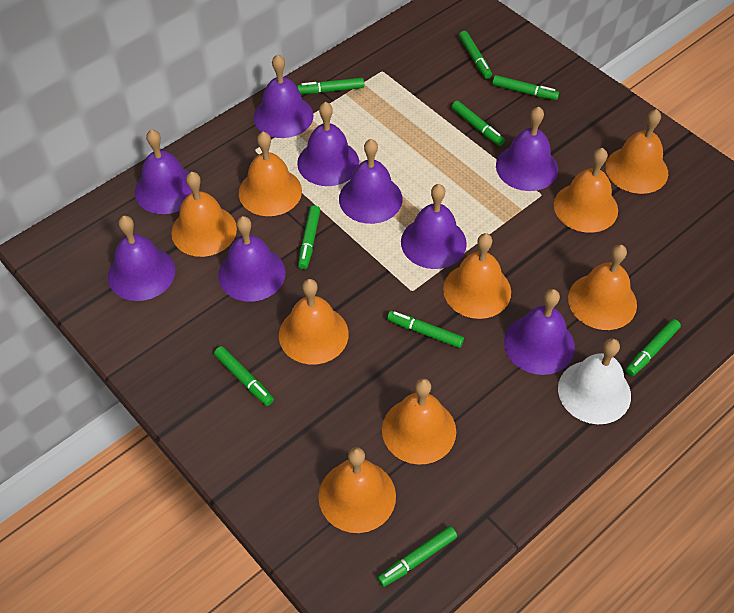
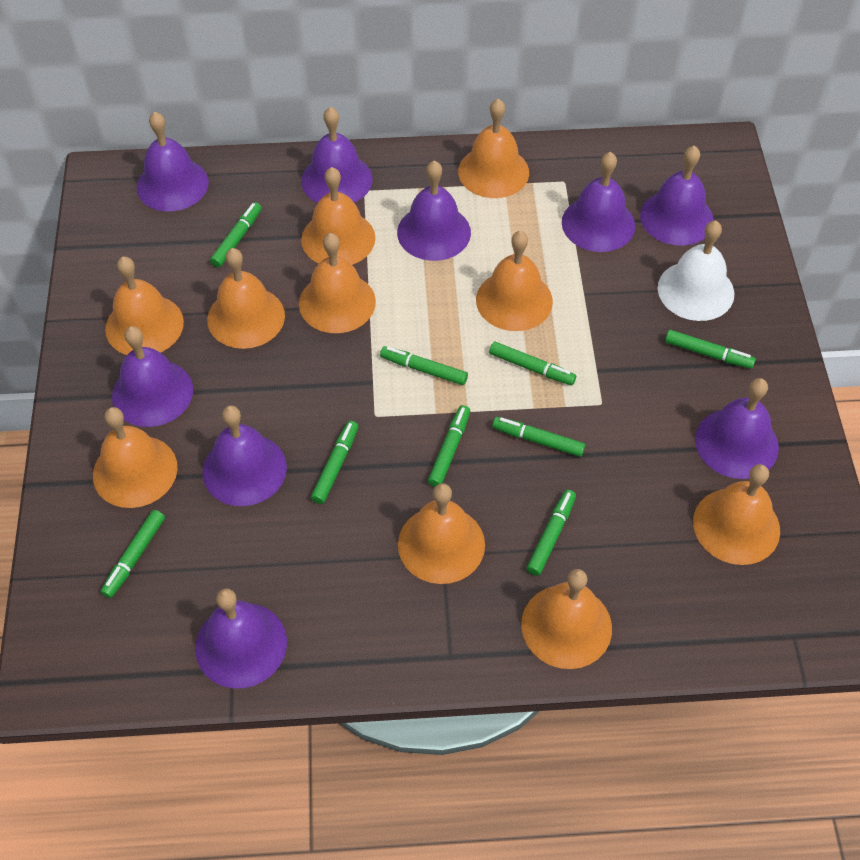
orange bell: 9 -> 10

